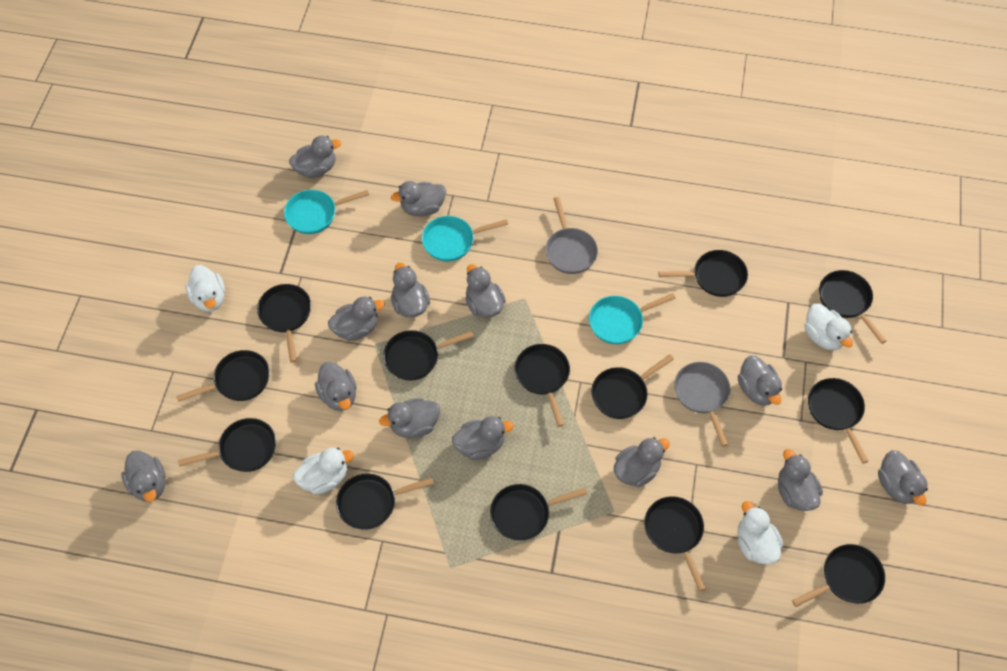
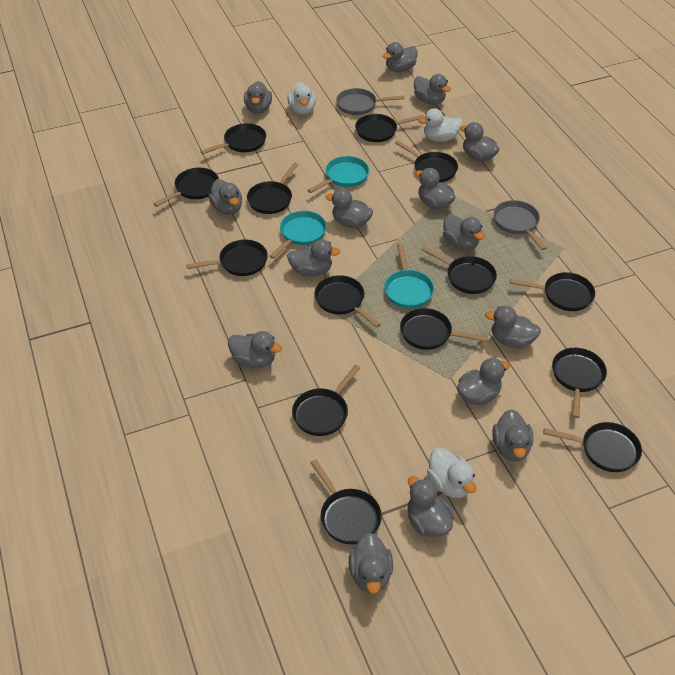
black pan: 13 -> 14
grey duck: 13 -> 15
white duck: 4 -> 3

